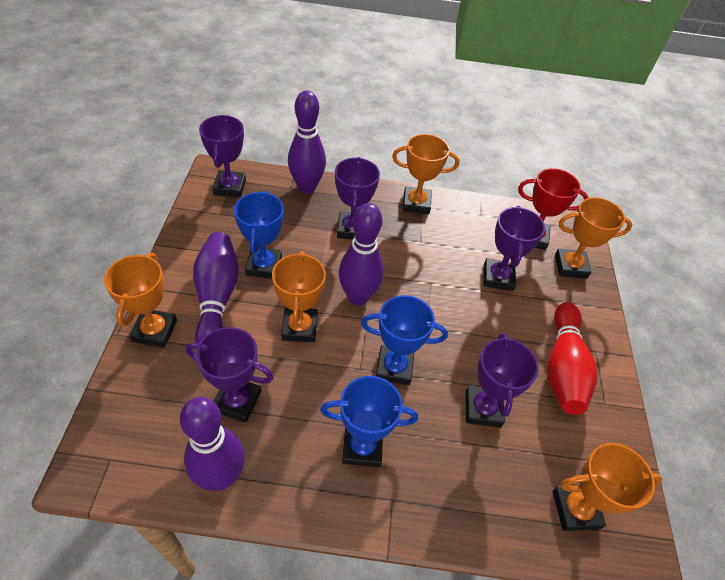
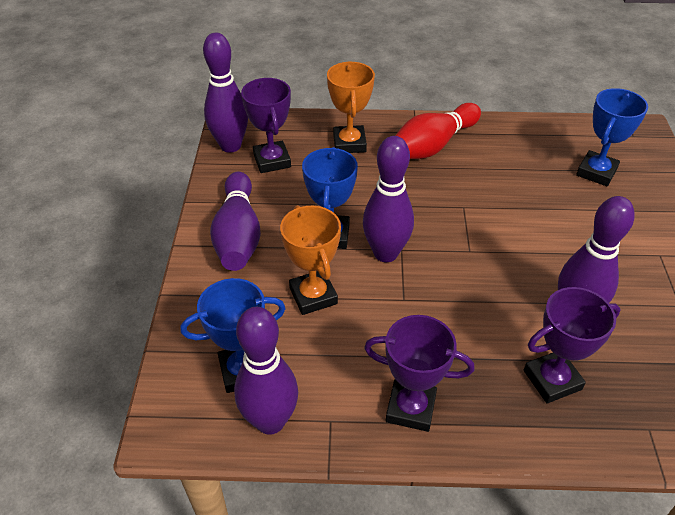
orange trophy: 5 -> 2
purple bowling pin: 4 -> 5
purple trophy: 5 -> 3
red trophy: 1 -> 0

